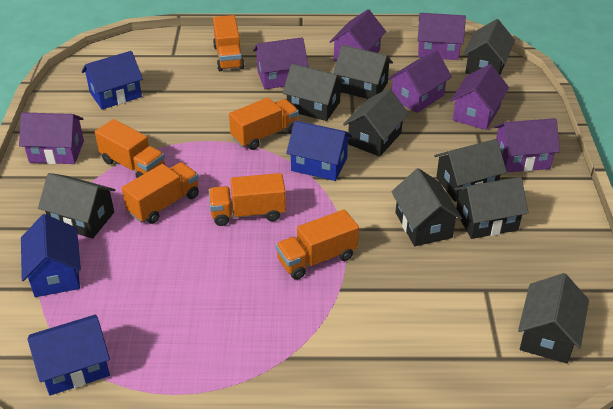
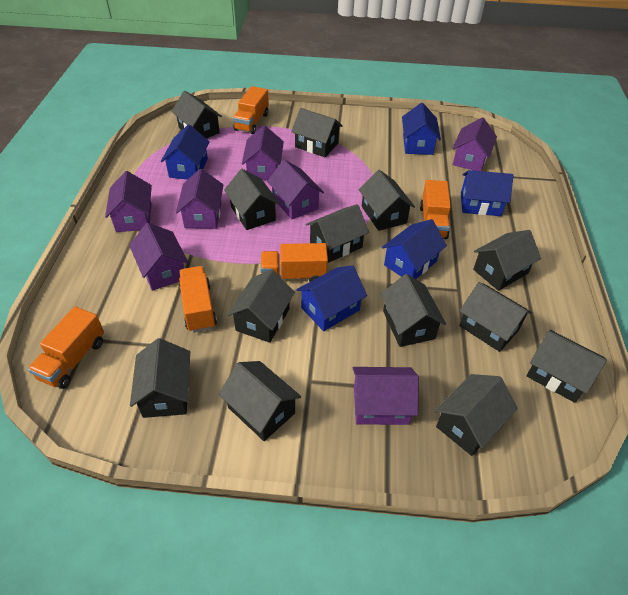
black house: 9 -> 13
blue house: 4 -> 5
orange truck: 6 -> 5

